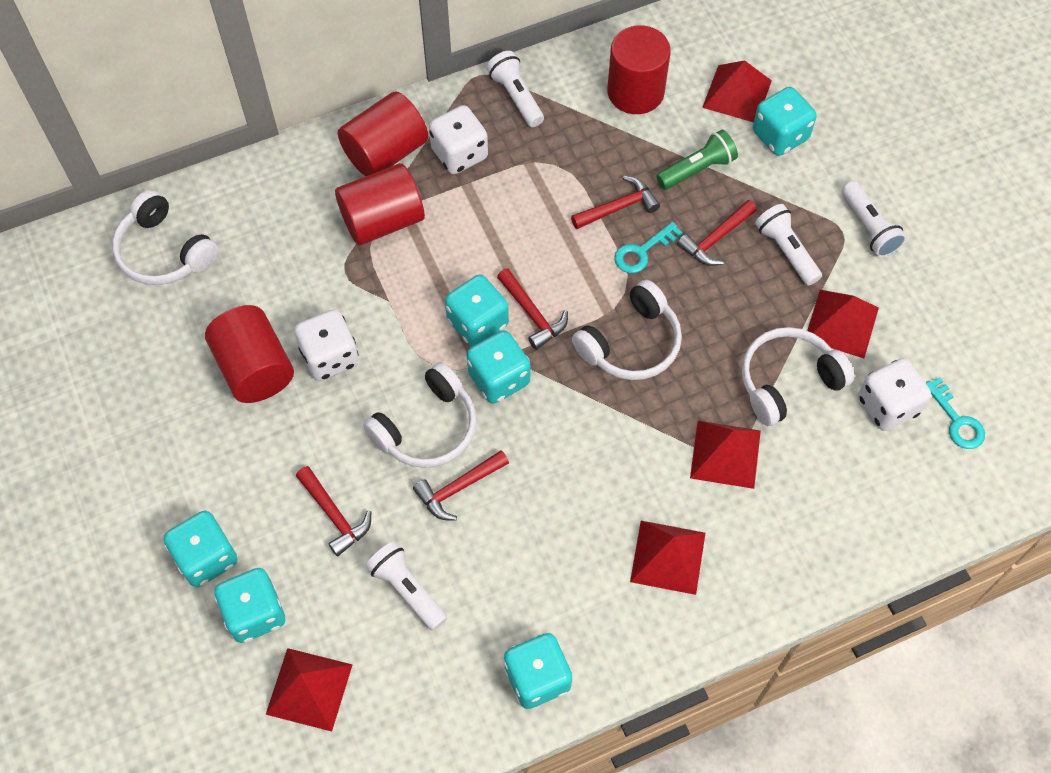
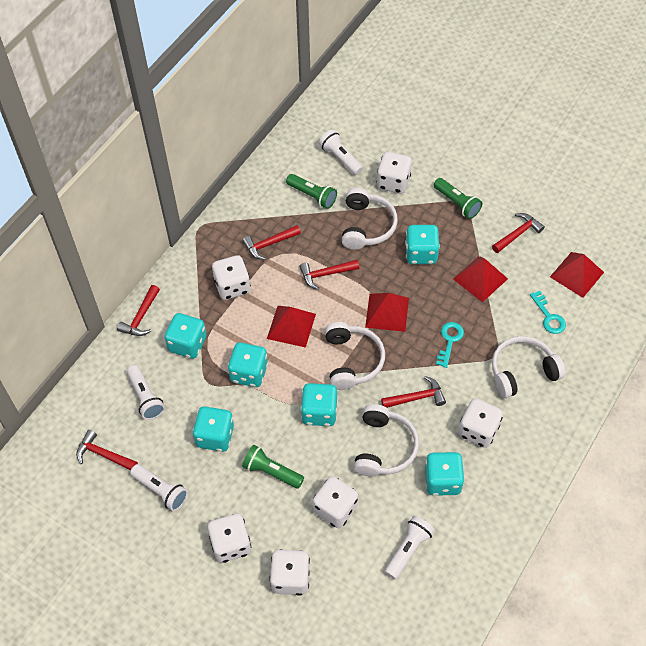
green flashlight: 1 -> 3
red cylinder: 4 -> 0
red hammer: 5 -> 6
red pyramid: 5 -> 4
white dice: 3 -> 6

